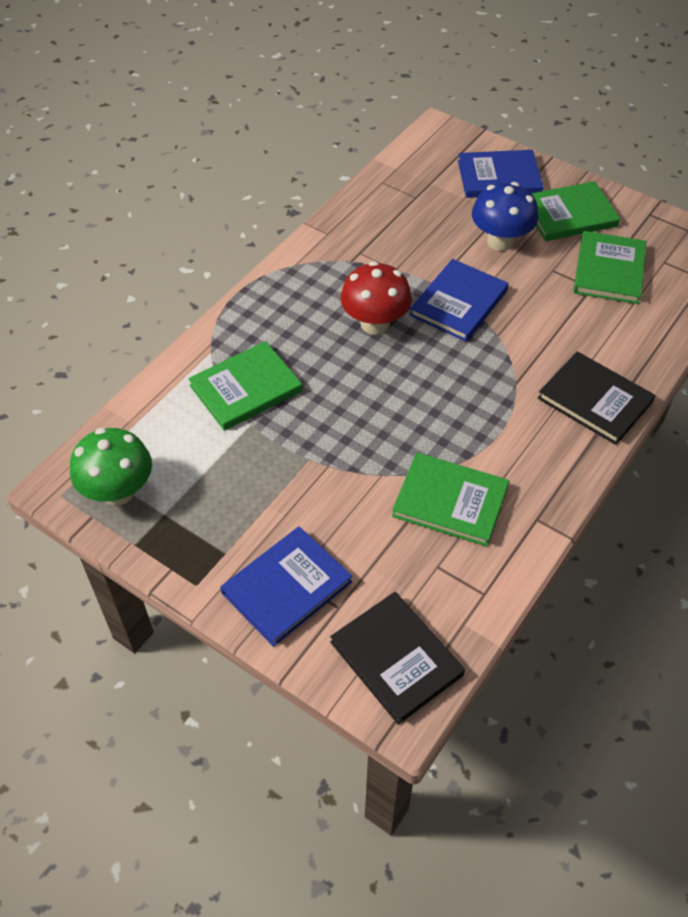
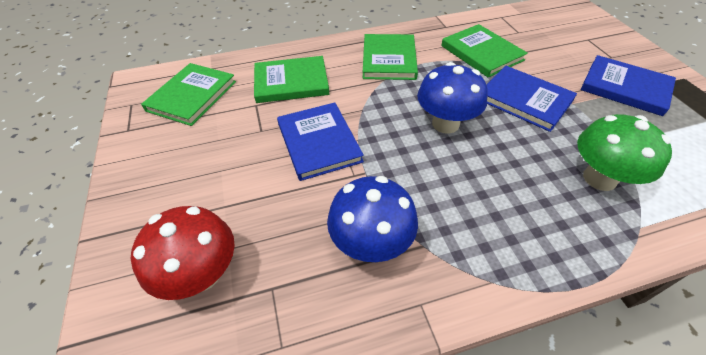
black book: 2 -> 0
blue mushroom: 1 -> 2

